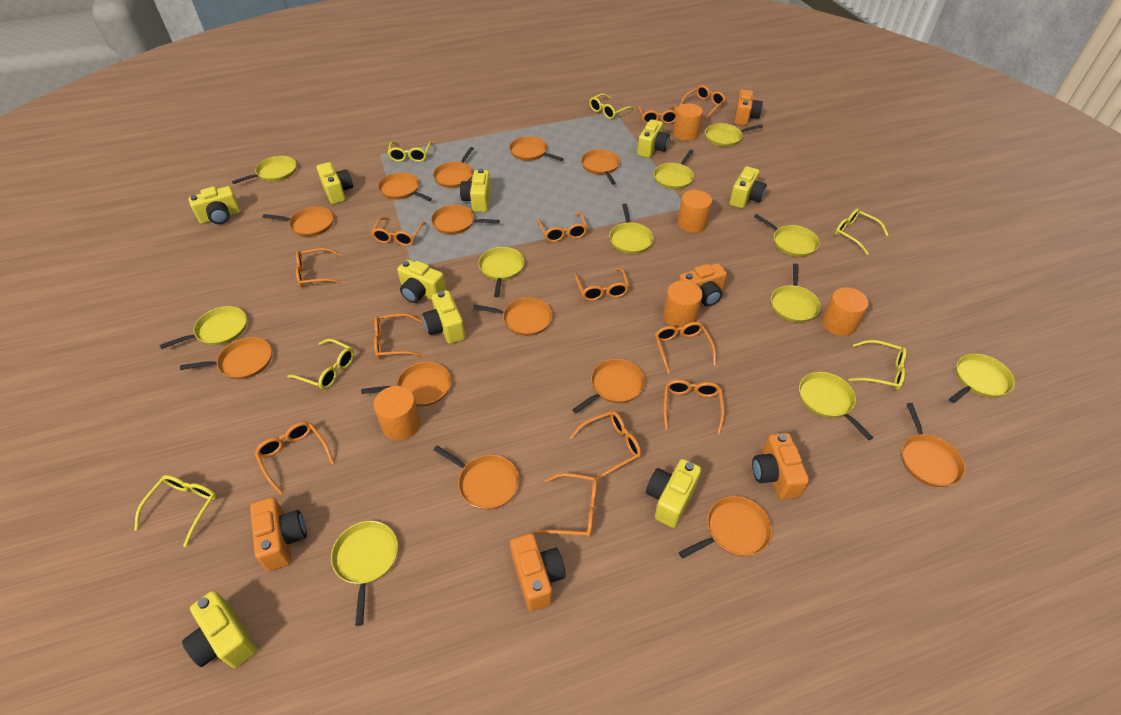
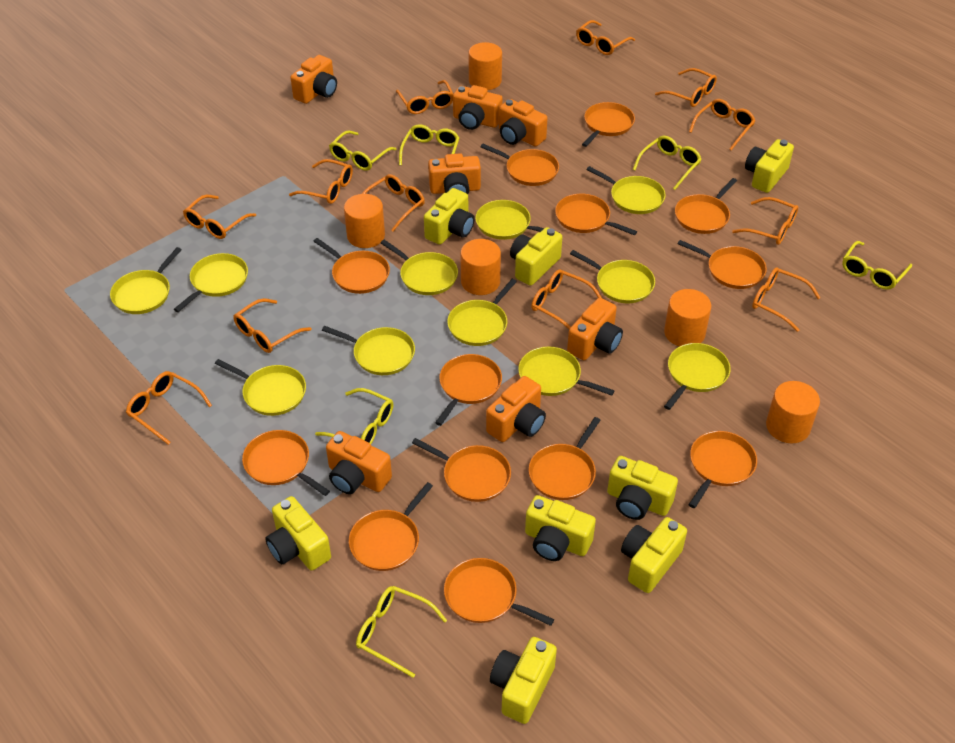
orange camera: 5 -> 7
yellow camera: 9 -> 8

